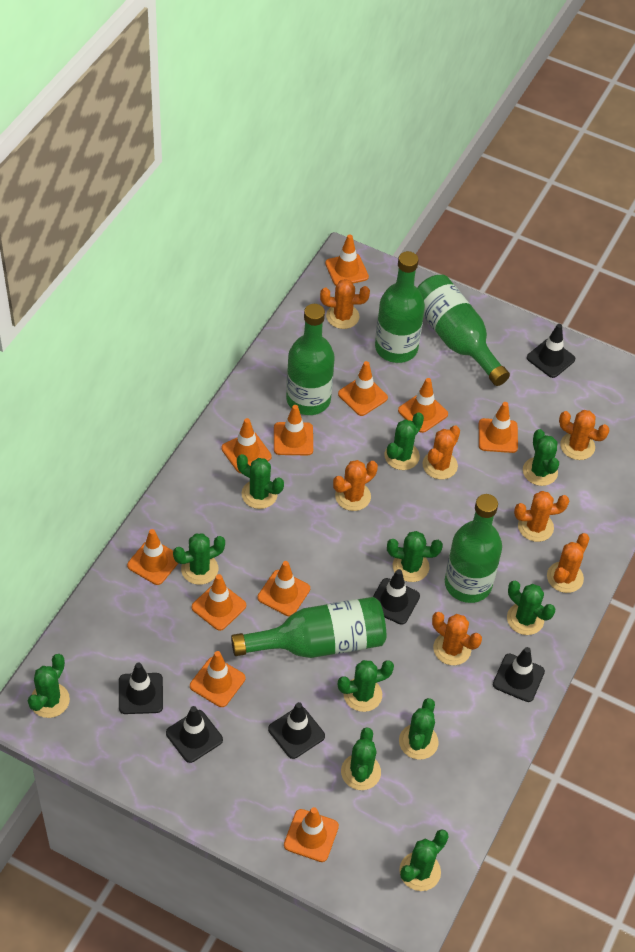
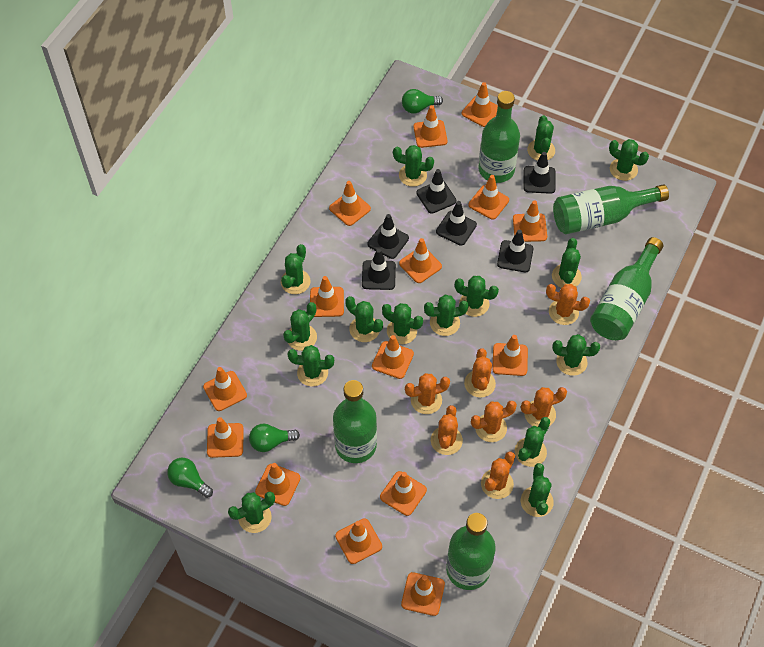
green cactus: 11 -> 15
green light bulb: 0 -> 3
orange traffic cone: 11 -> 15

